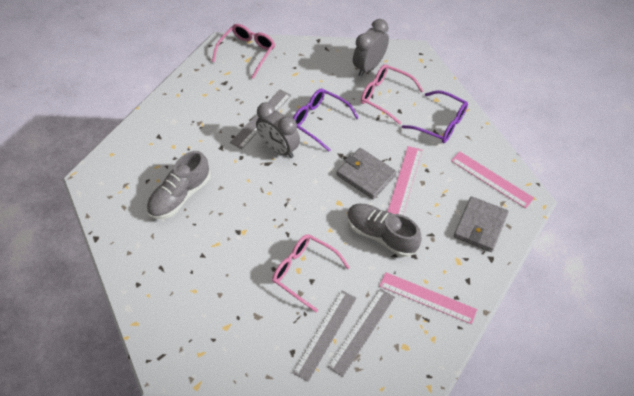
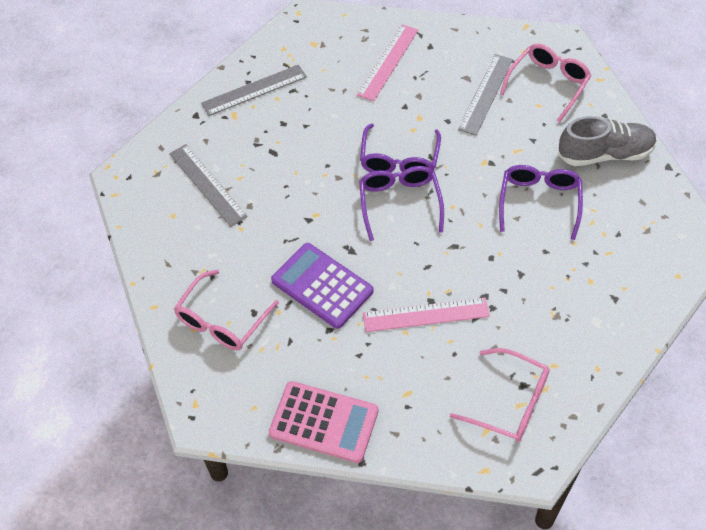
grey clock: 2 -> 0
grey shoe: 2 -> 1
grey wallet: 2 -> 0
pink calculator: 0 -> 1
pink ruler: 3 -> 2
purple calculator: 0 -> 1
purple glasses: 2 -> 3

